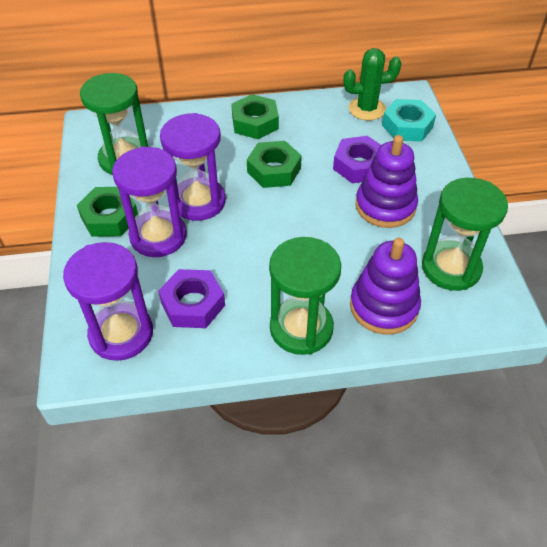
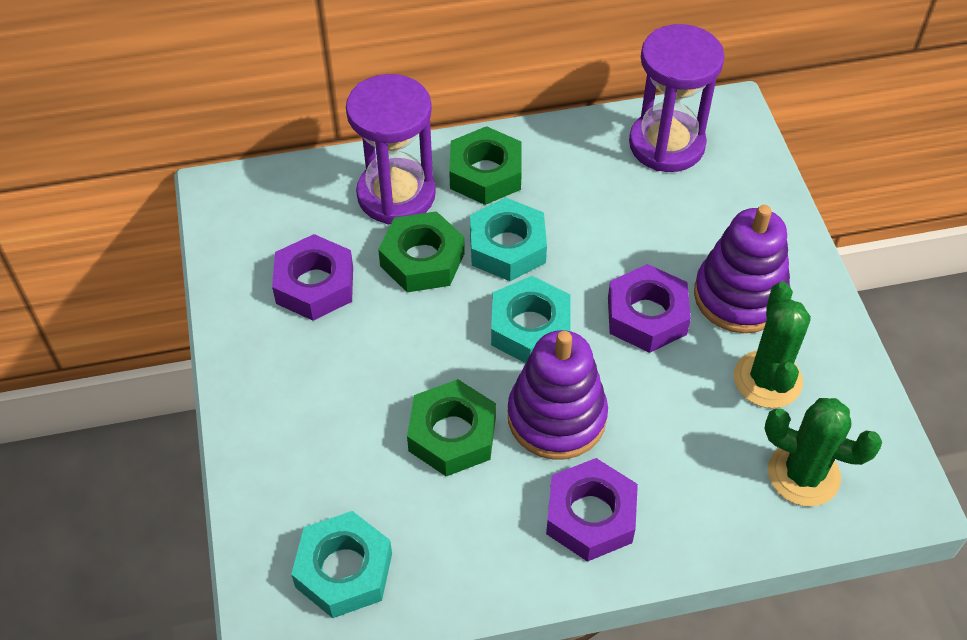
green cactus: 1 -> 2
green hourglass: 3 -> 0
purple hourglass: 3 -> 2
purple nut: 2 -> 3
turquoise nut: 1 -> 3

